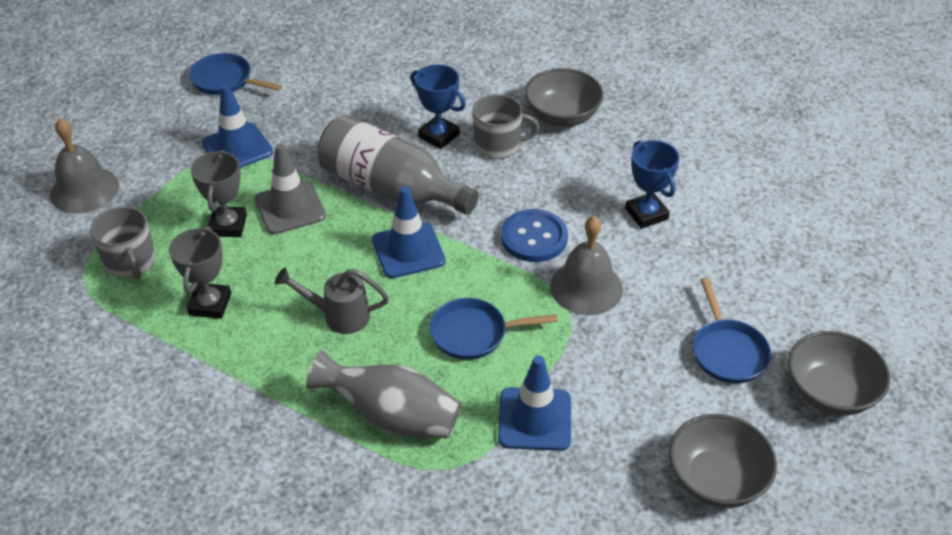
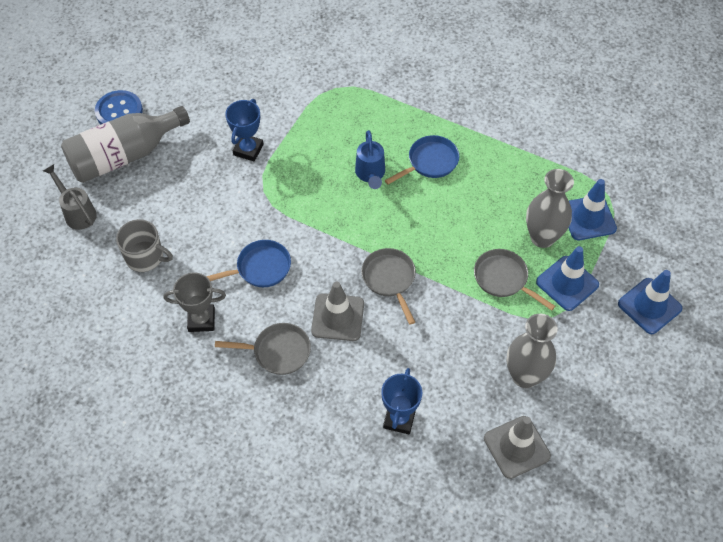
blue pan: 3 -> 2
blue watering can: 0 -> 1
grey bell: 2 -> 0
grey bowl: 3 -> 0
grey mug: 2 -> 1
grey pan: 0 -> 3
grey traffic cone: 1 -> 2
grey trophy: 2 -> 1
grey vase: 1 -> 2

